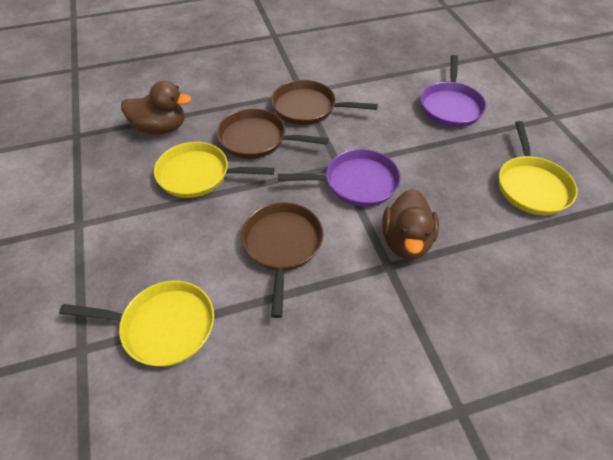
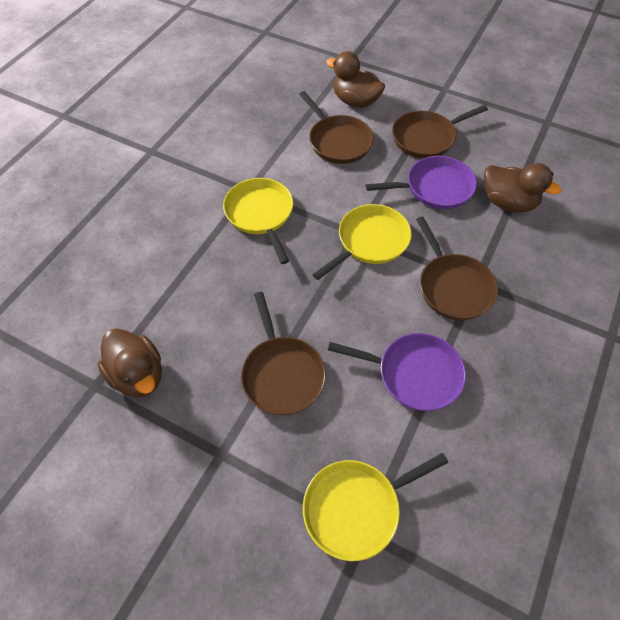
brown duck: 2 -> 3
brown pan: 3 -> 4

